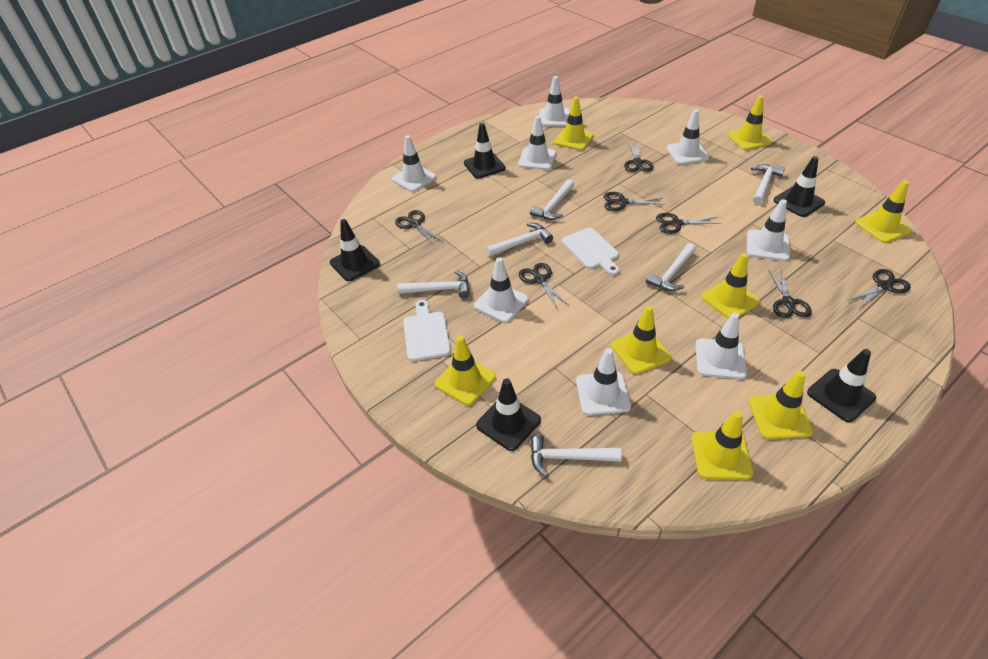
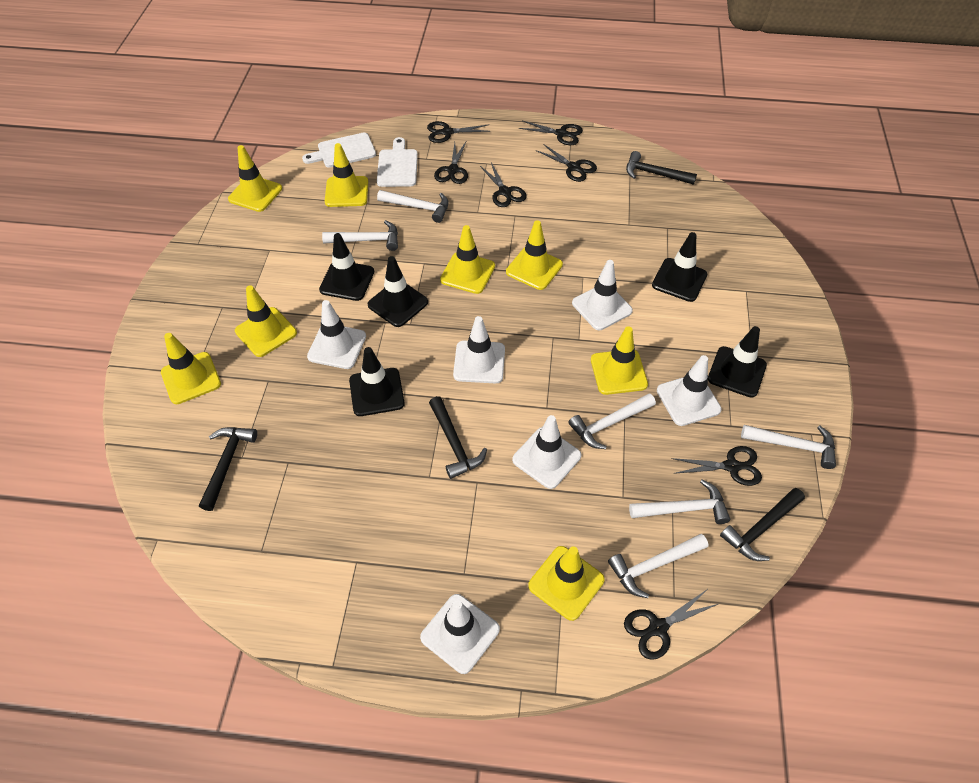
black hammer: 0 -> 4
white traffic cone: 8 -> 6

